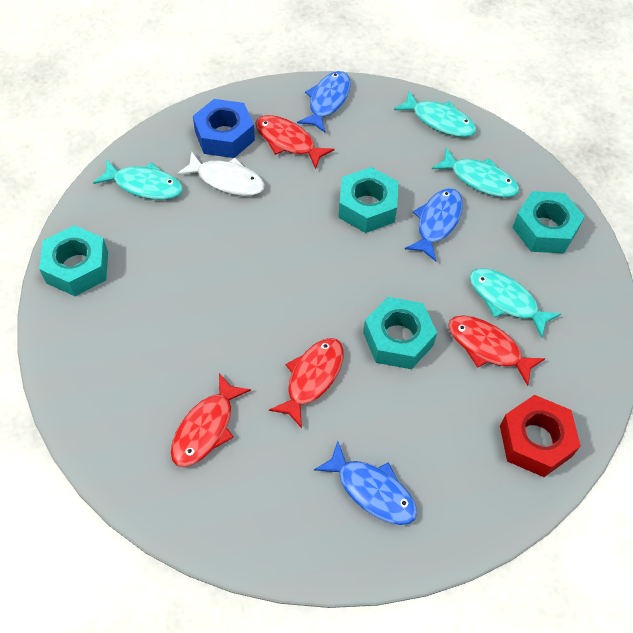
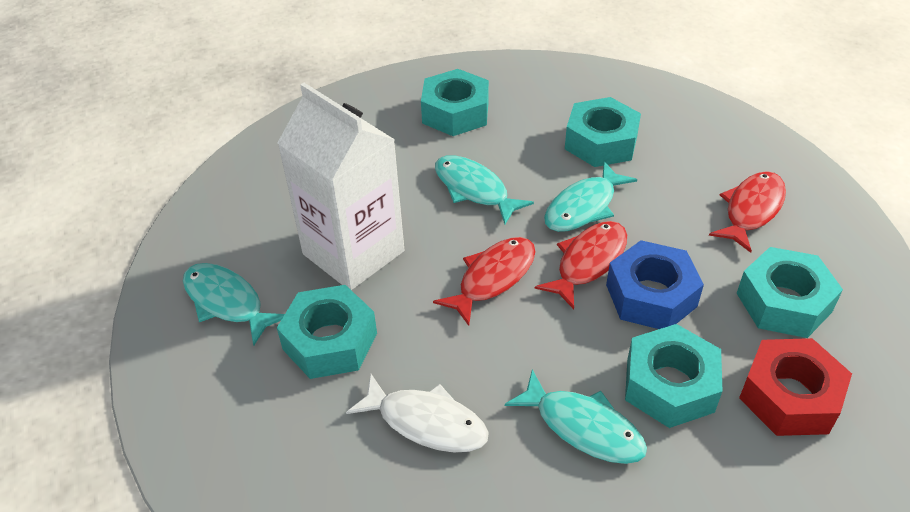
blue fish: 3 -> 0
red fish: 4 -> 3
turquoise nut: 4 -> 5
white carton: 0 -> 1

